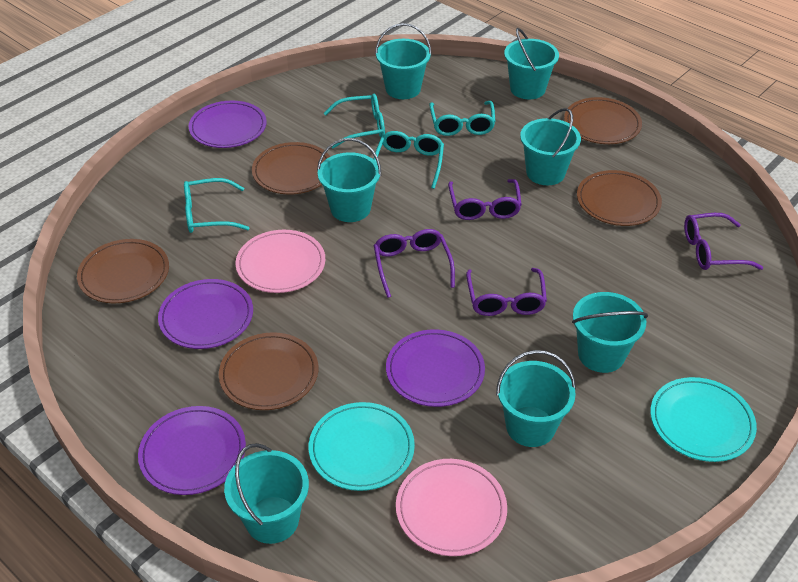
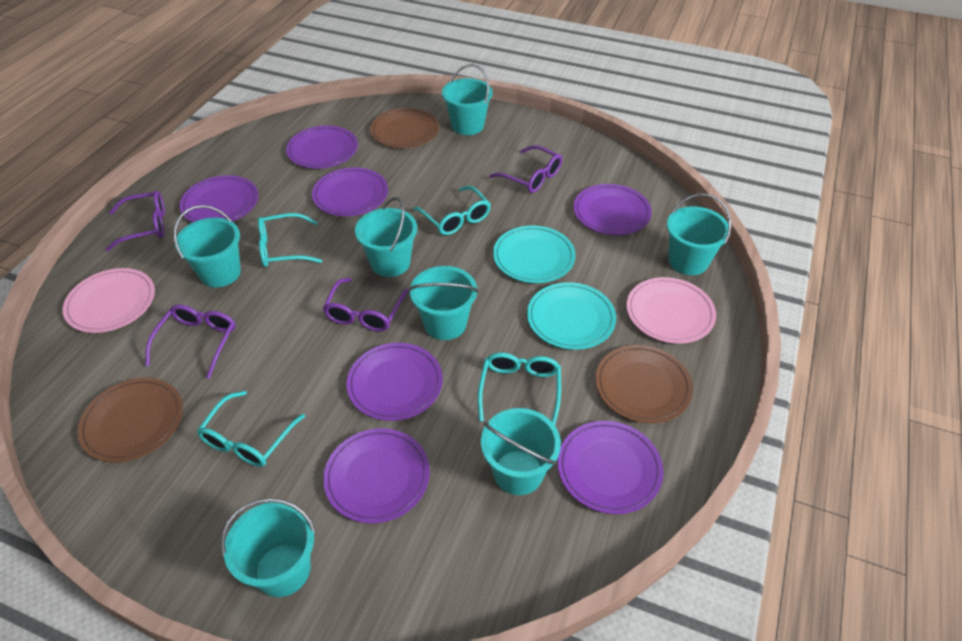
brown plate: 5 -> 3
purple plate: 4 -> 7

